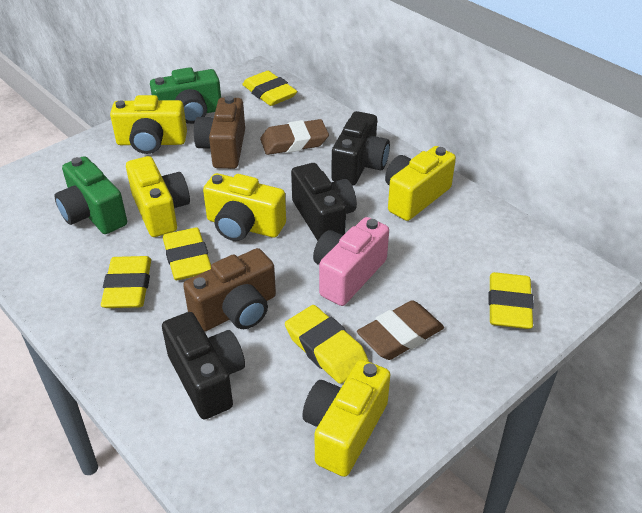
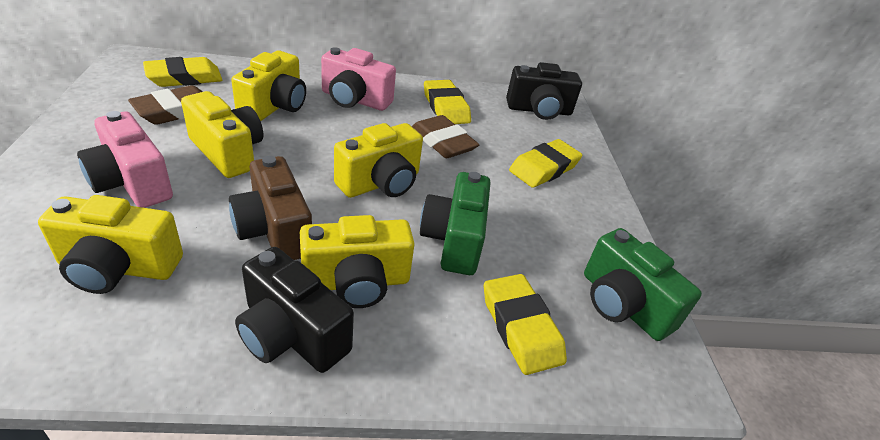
black camera: 3 -> 2
brown camera: 2 -> 1
pink camera: 1 -> 2
yellow eraser: 5 -> 4

